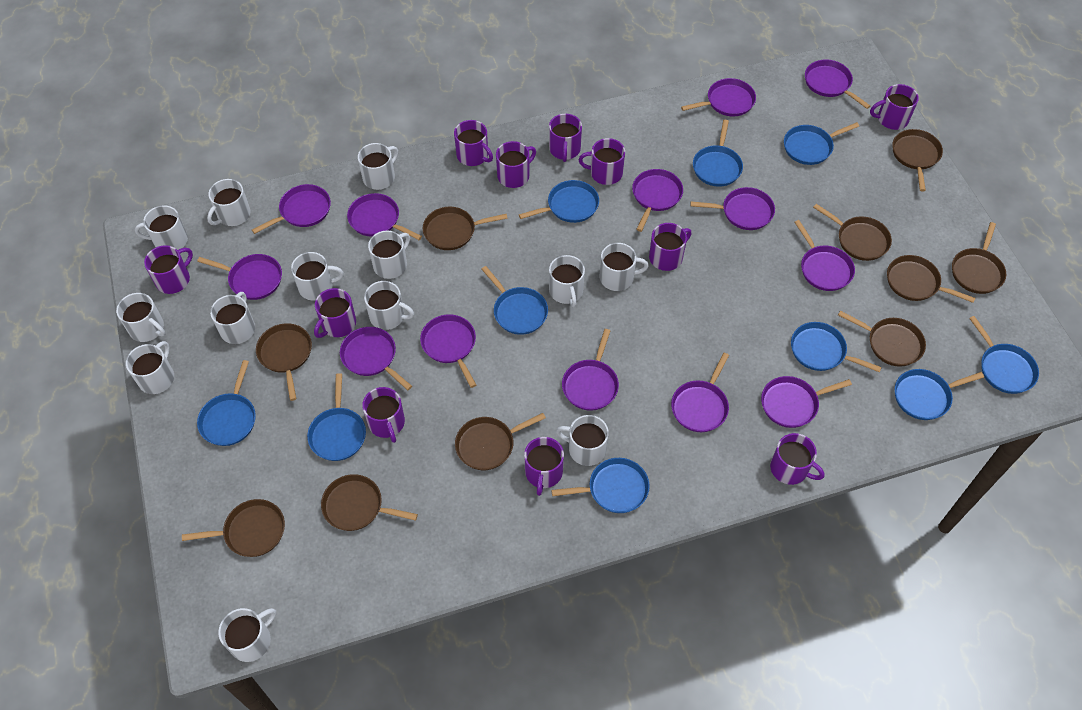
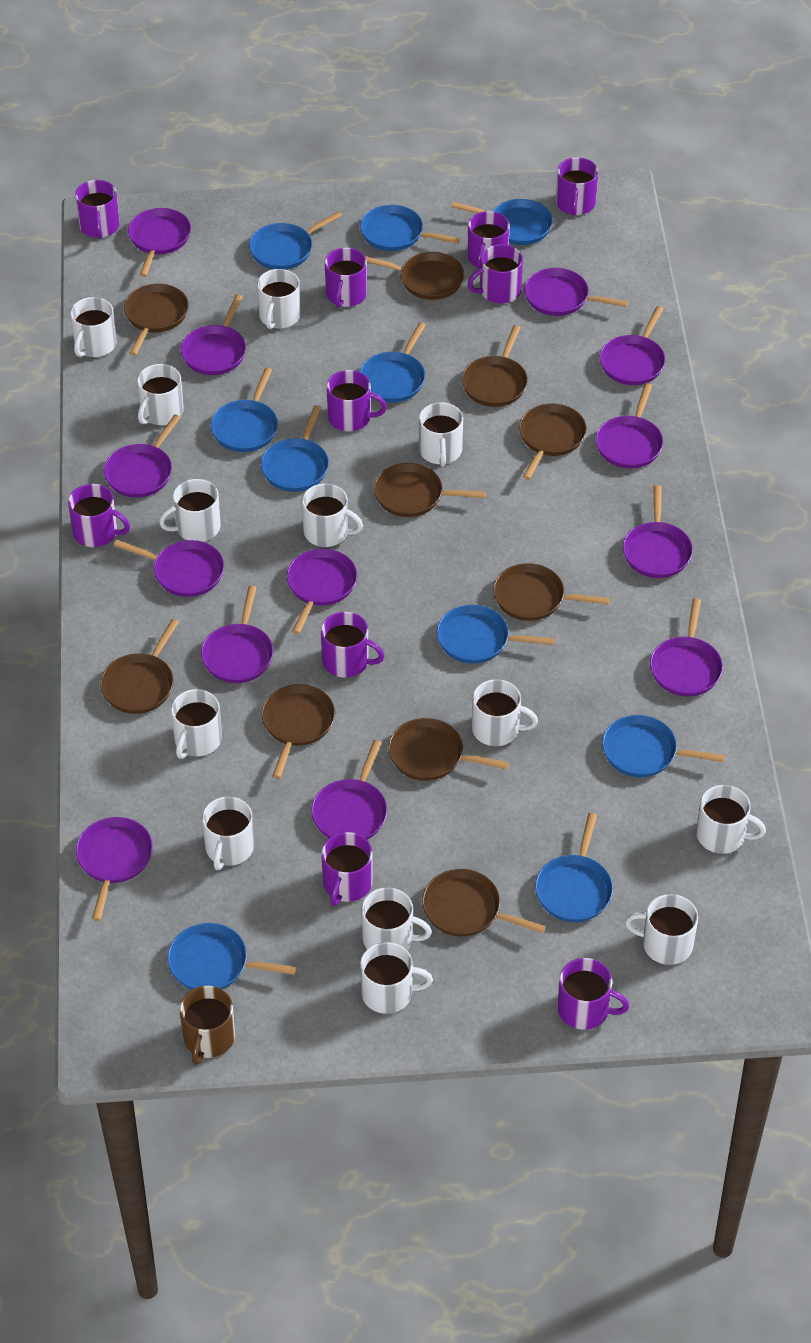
brown mug: 0 -> 1
purple mug: 11 -> 10

